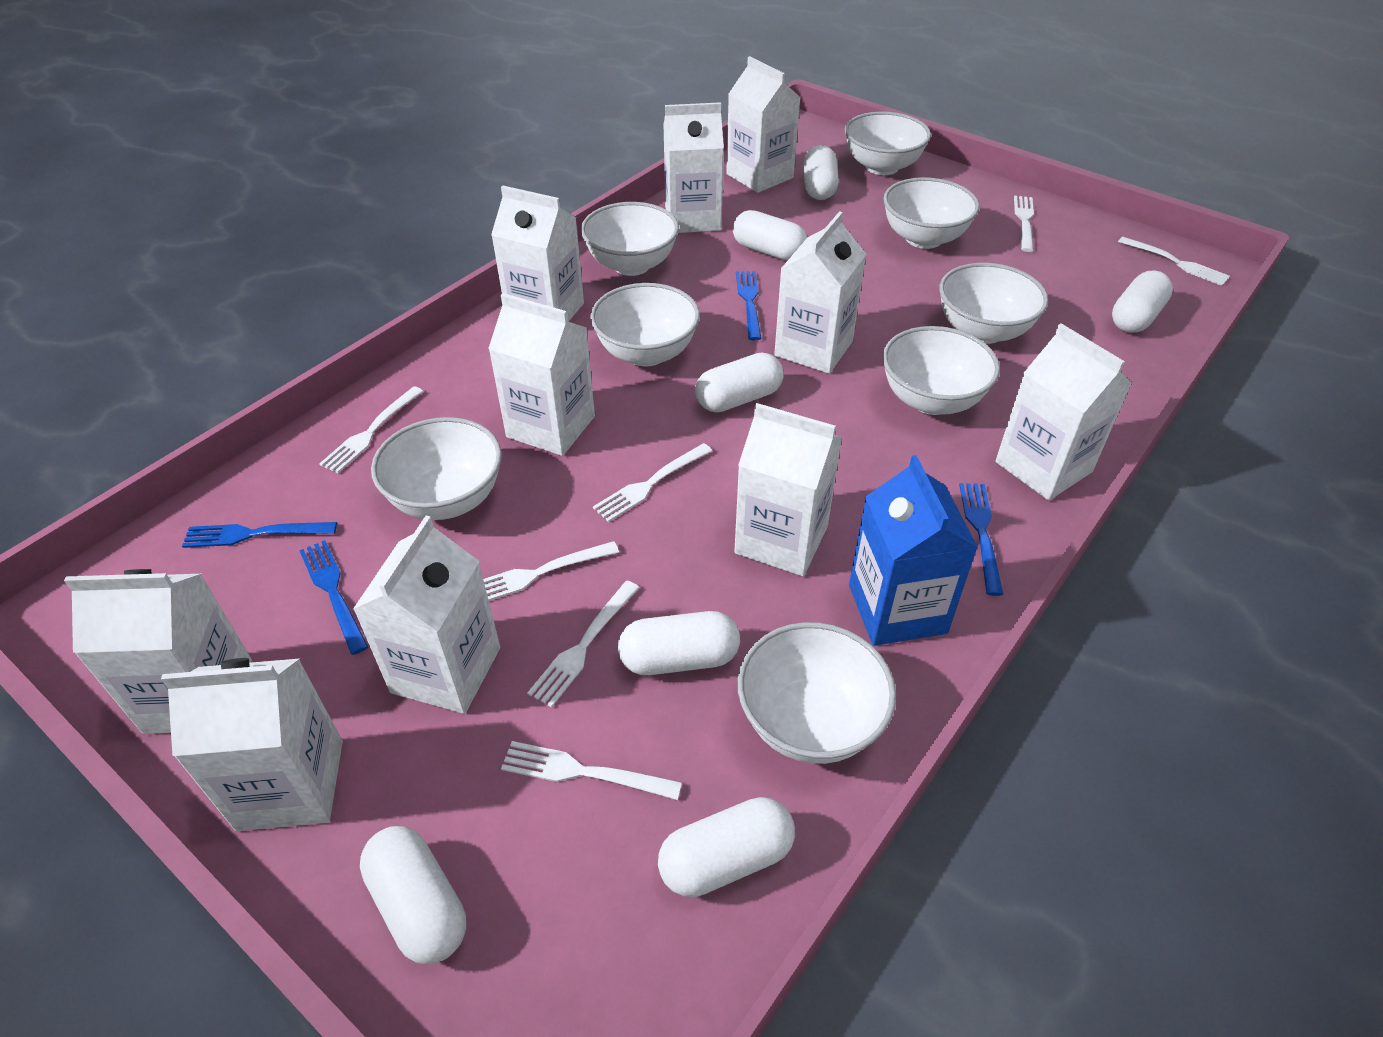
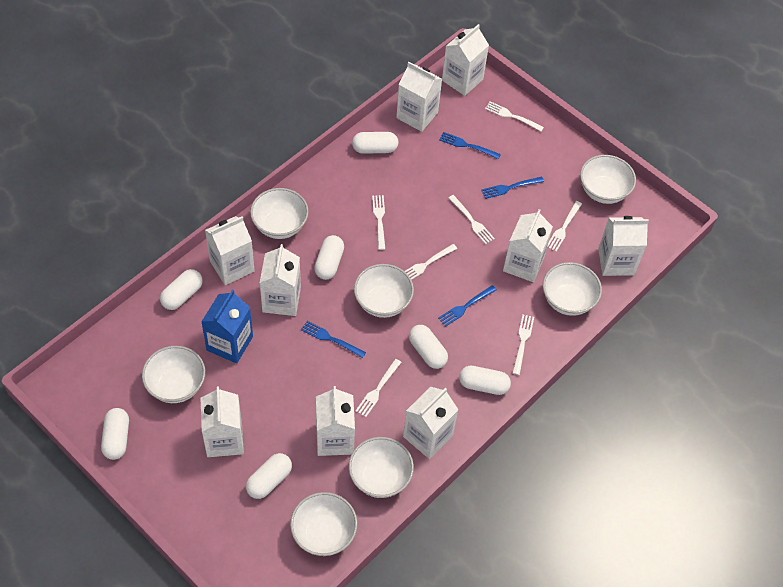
white bowl: 8 -> 7
white carton: 10 -> 9

